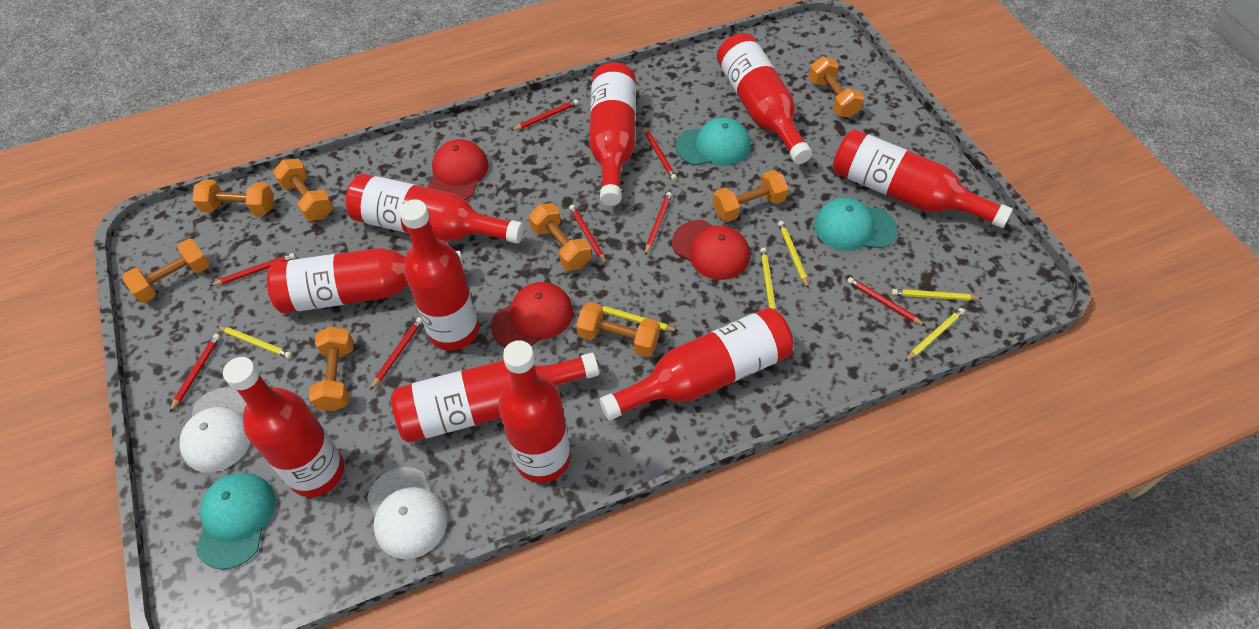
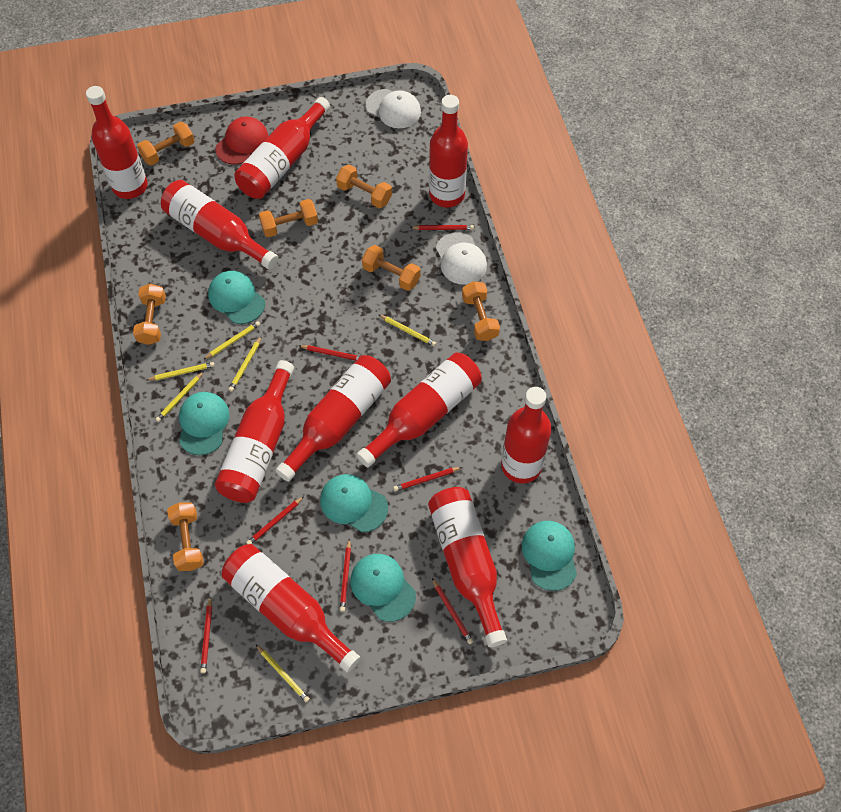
orange dumbbell: 8 -> 7
red cap: 3 -> 1
red pencil: 8 -> 7
turquoise cap: 3 -> 5

